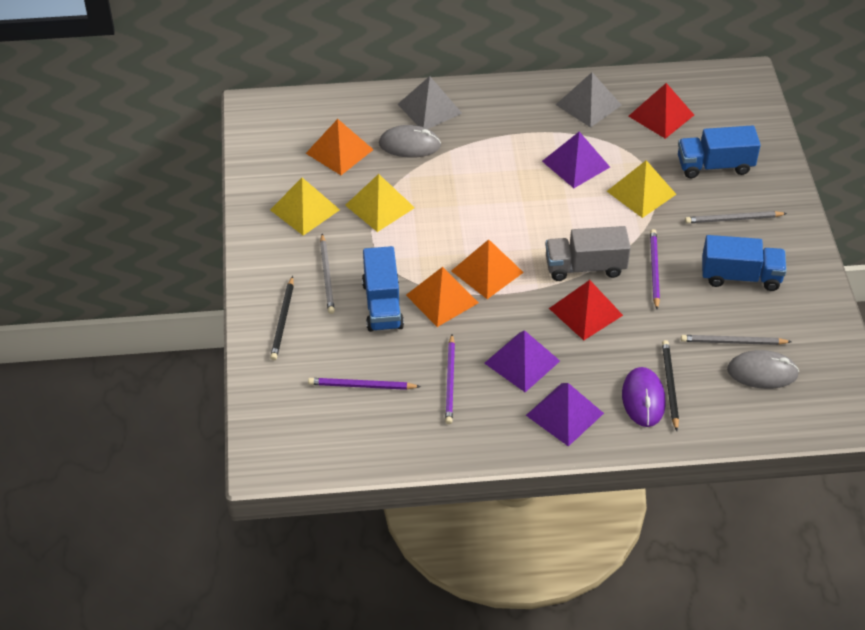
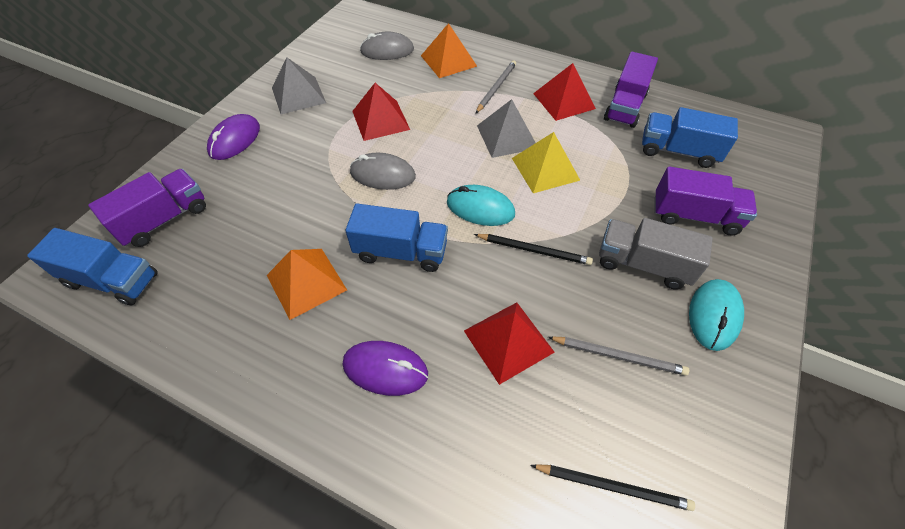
grey pencil: 3 -> 2
orange pyramid: 3 -> 2
purple mouse: 1 -> 2
purple pencil: 3 -> 0
purple pyramid: 3 -> 0
purple truck: 0 -> 3
red pyramid: 2 -> 3
turquoise mouse: 0 -> 2
yellow pyramid: 3 -> 1

